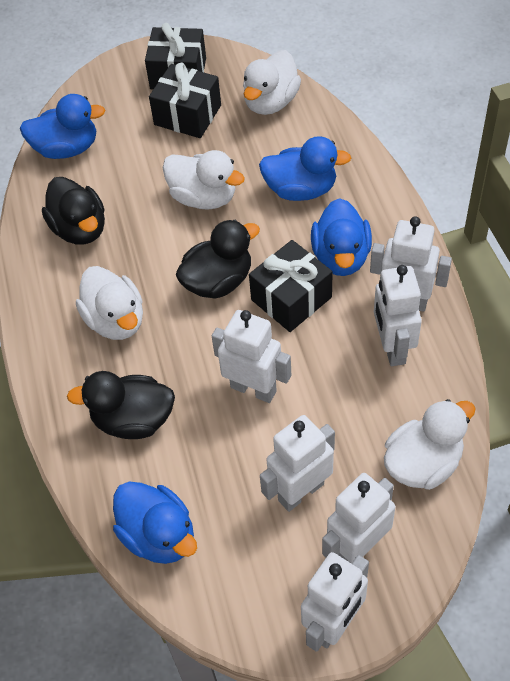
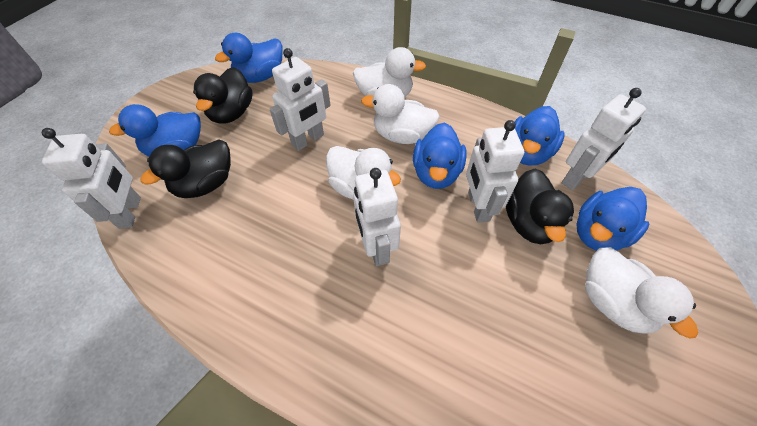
black gift: 3 -> 0
blue duck: 4 -> 5
white robot: 6 -> 5

